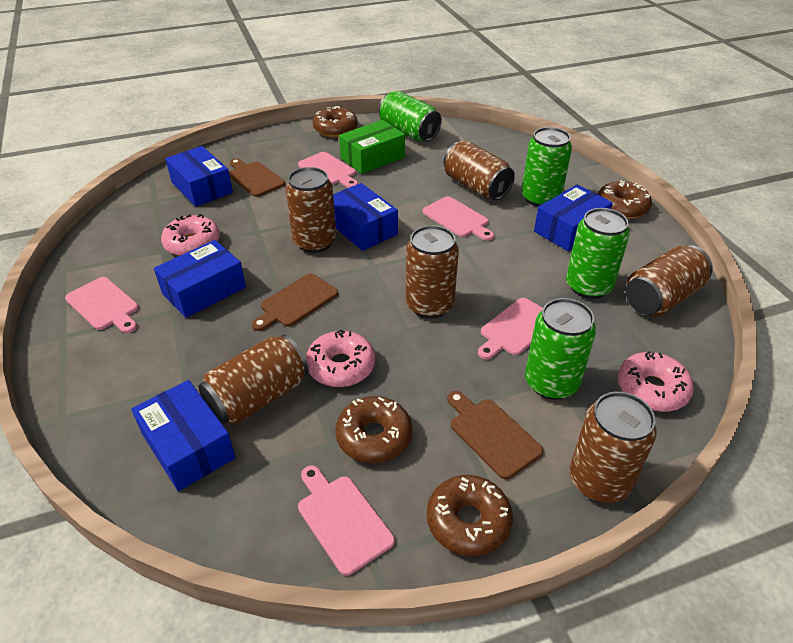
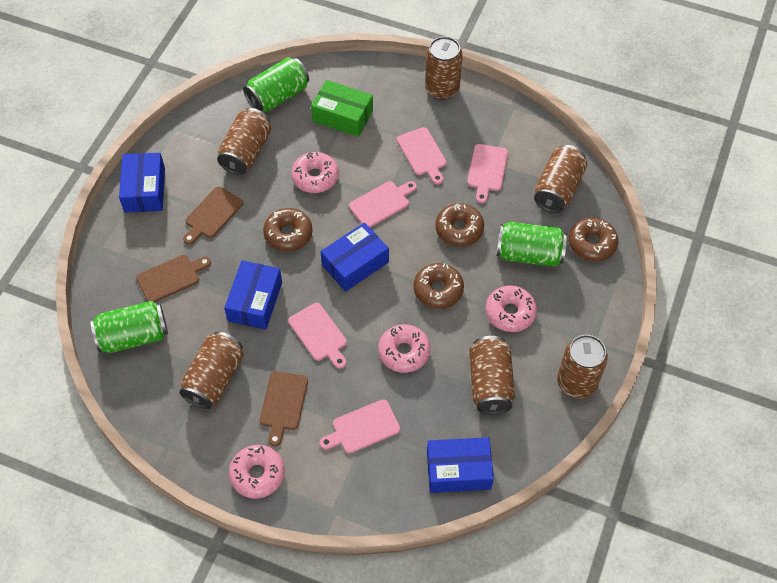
blue box: 5 -> 4
green can: 4 -> 3
pink donut: 3 -> 4

